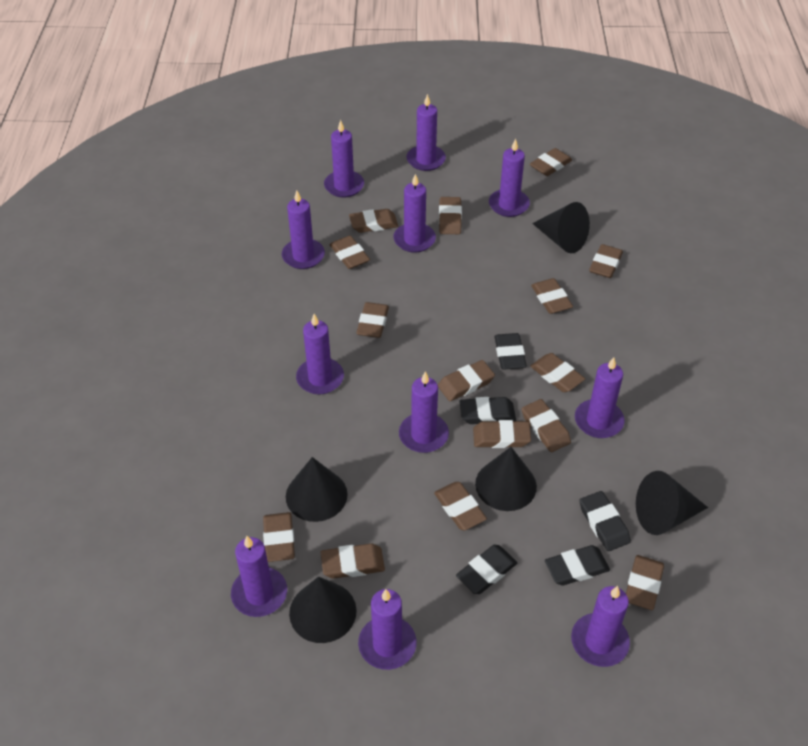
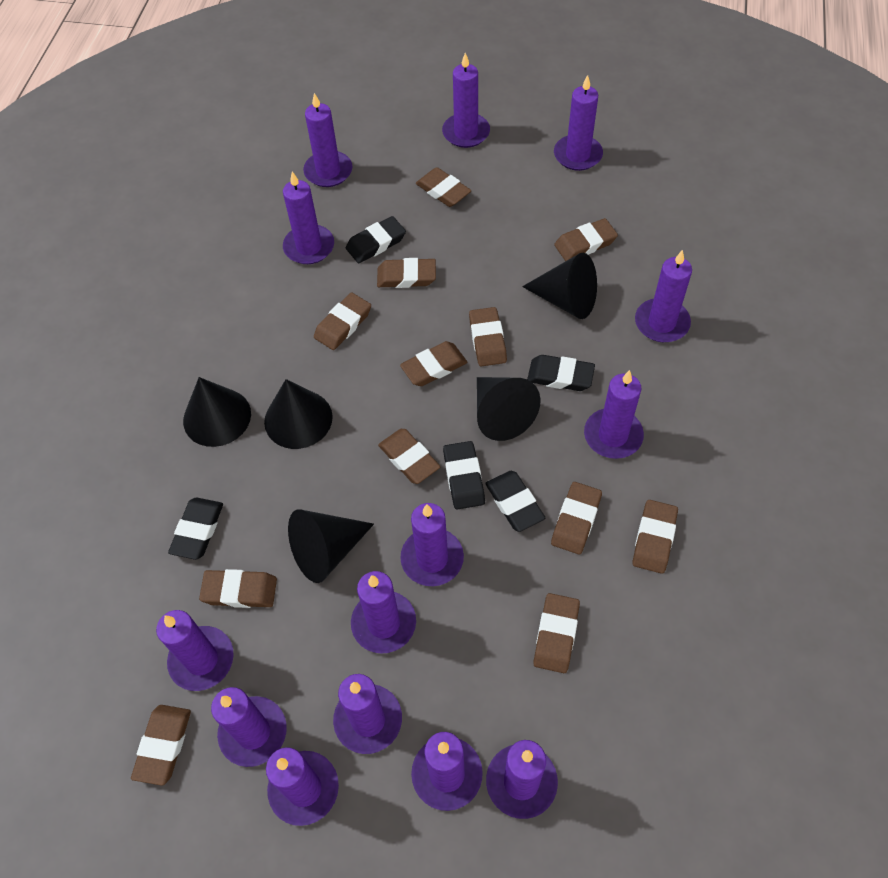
brown eraser: 15 -> 12
purple candle: 11 -> 14

